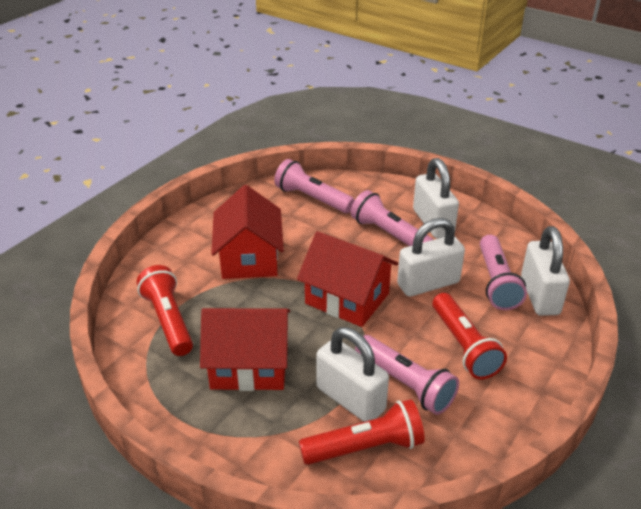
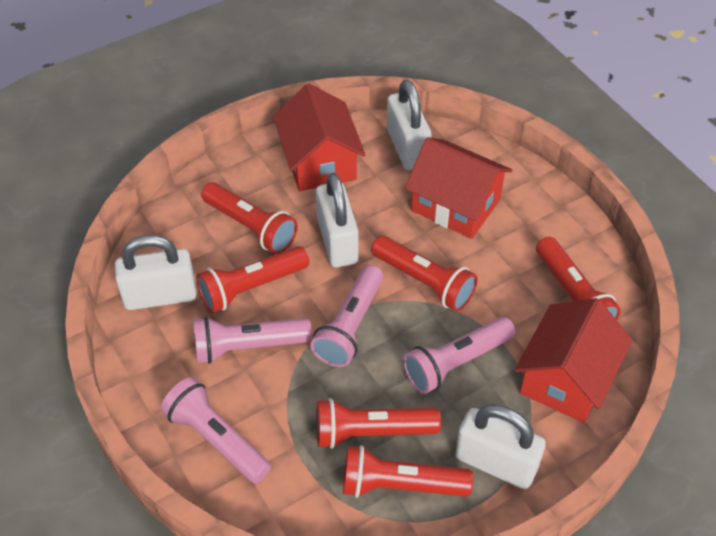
red flashlight: 3 -> 6

